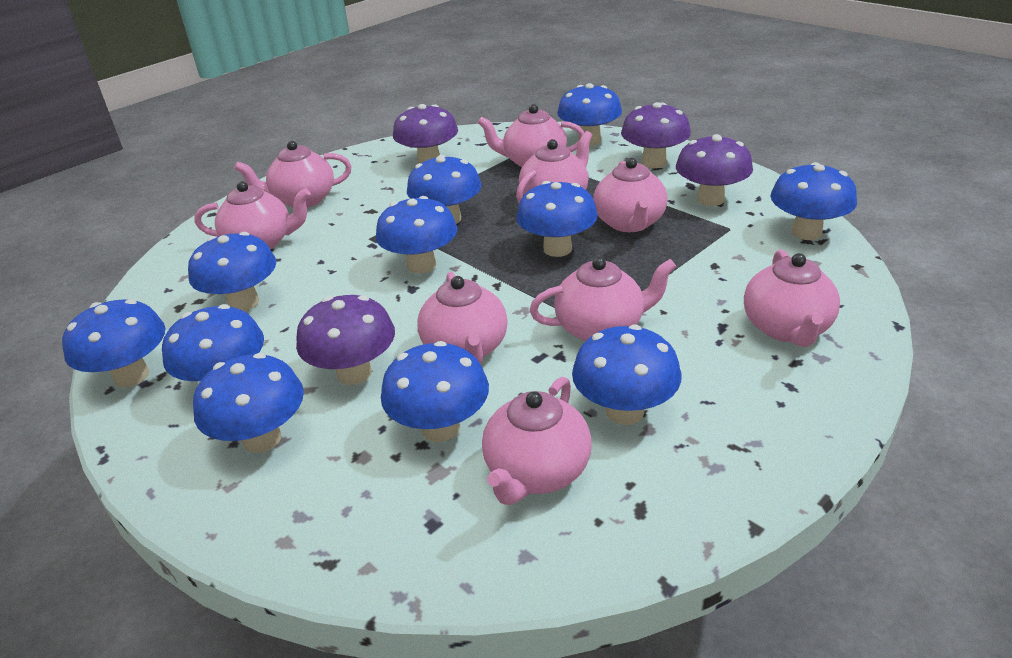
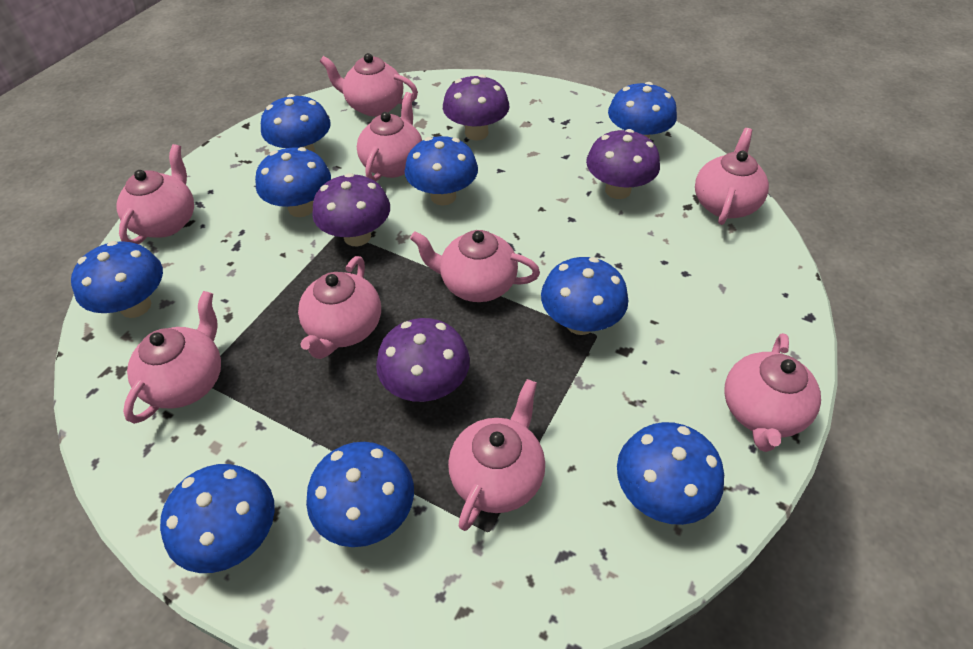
blue mushroom: 11 -> 9

